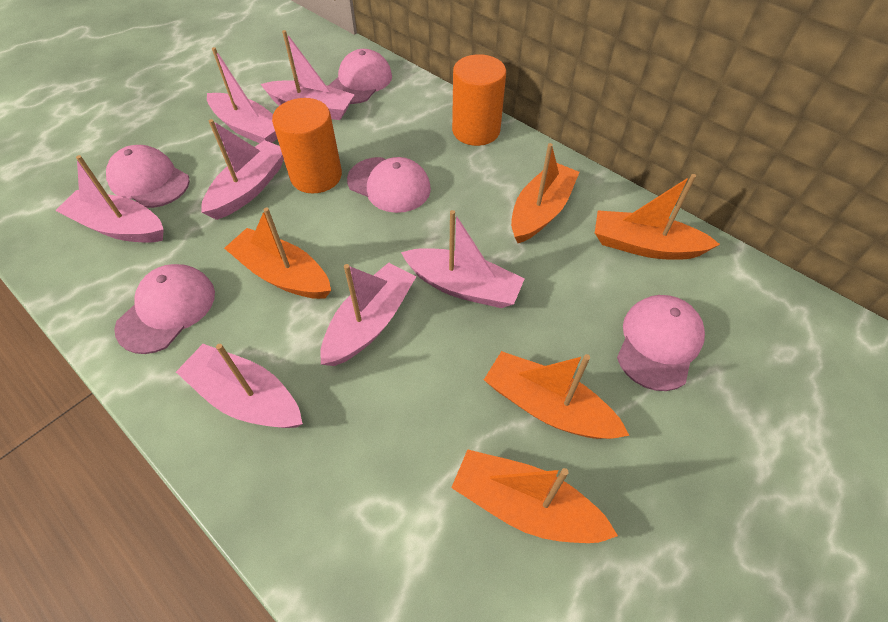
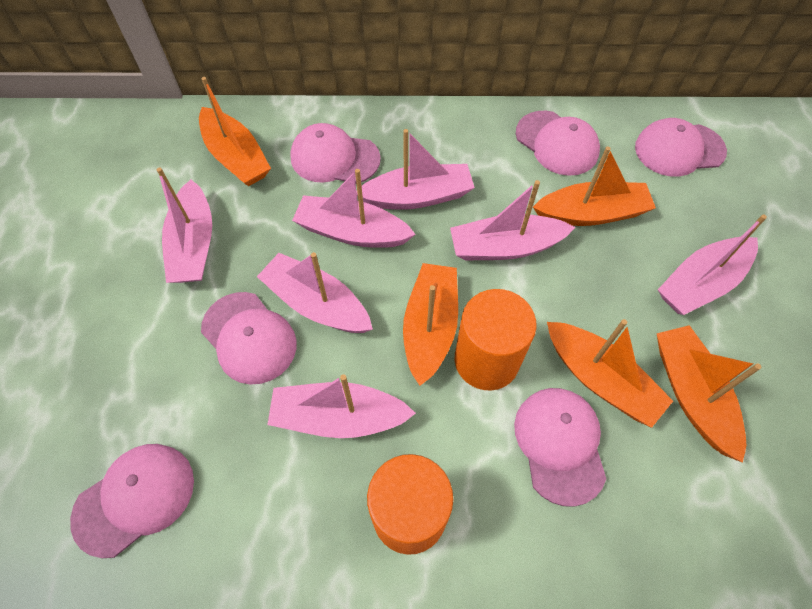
pink cap: 5 -> 6

